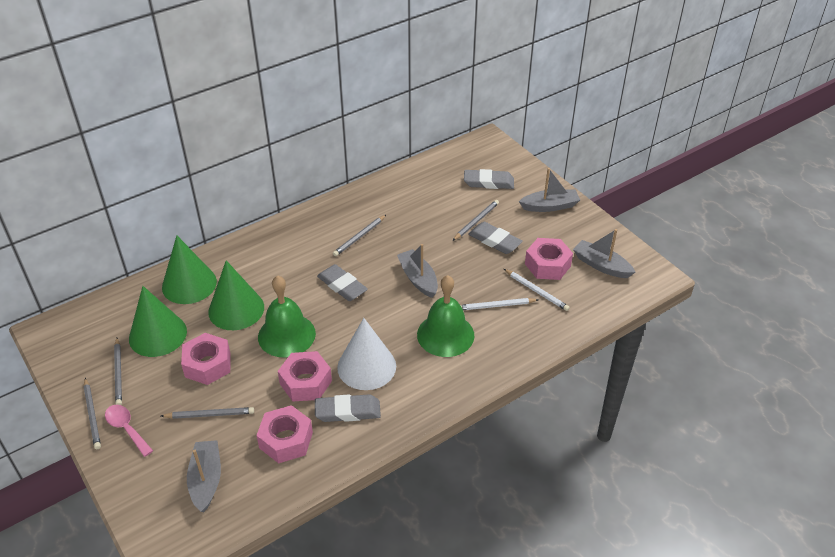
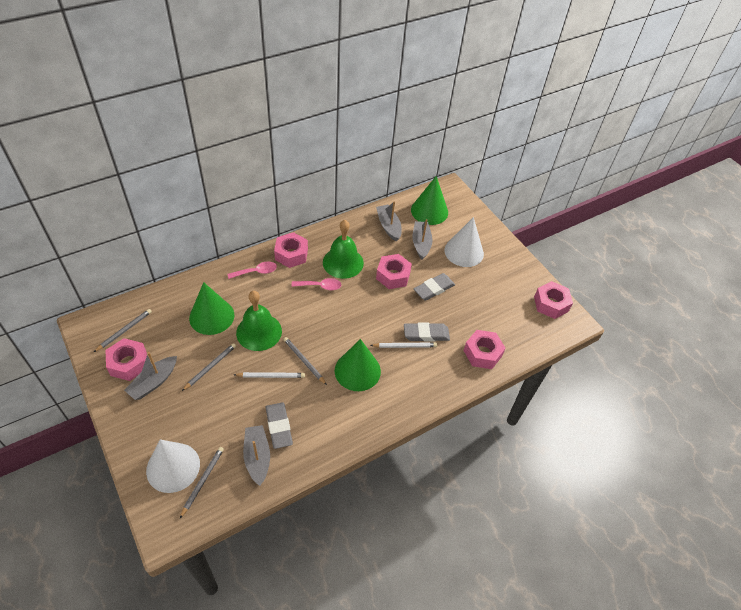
grey eraser: 4 -> 3
grey pencil: 5 -> 4
pink nut: 4 -> 5
pink spoon: 1 -> 2
white cone: 1 -> 2

